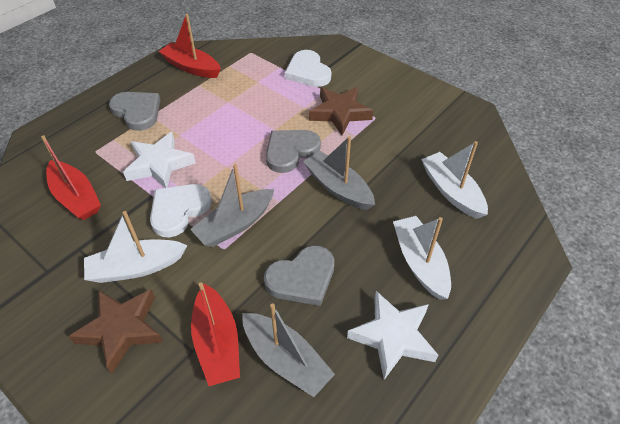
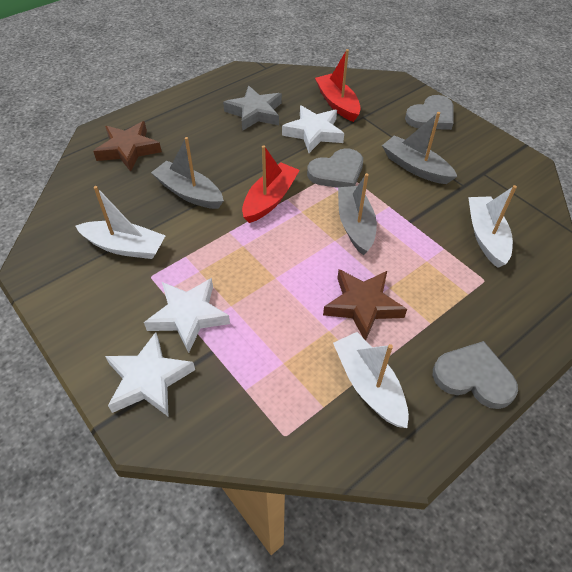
grey star: 0 -> 1
red boat: 3 -> 2
white heart: 2 -> 0
white star: 2 -> 3

